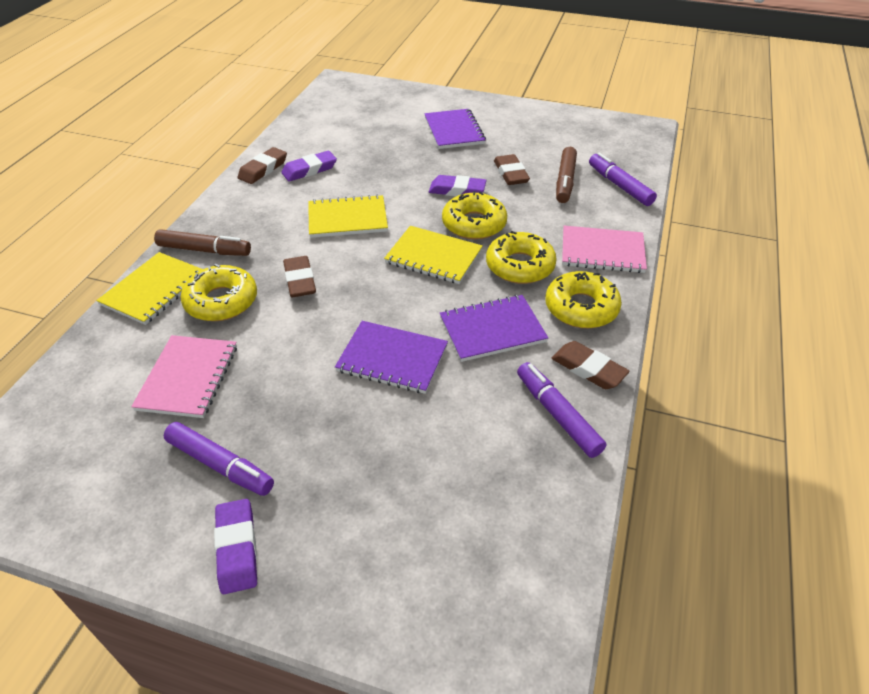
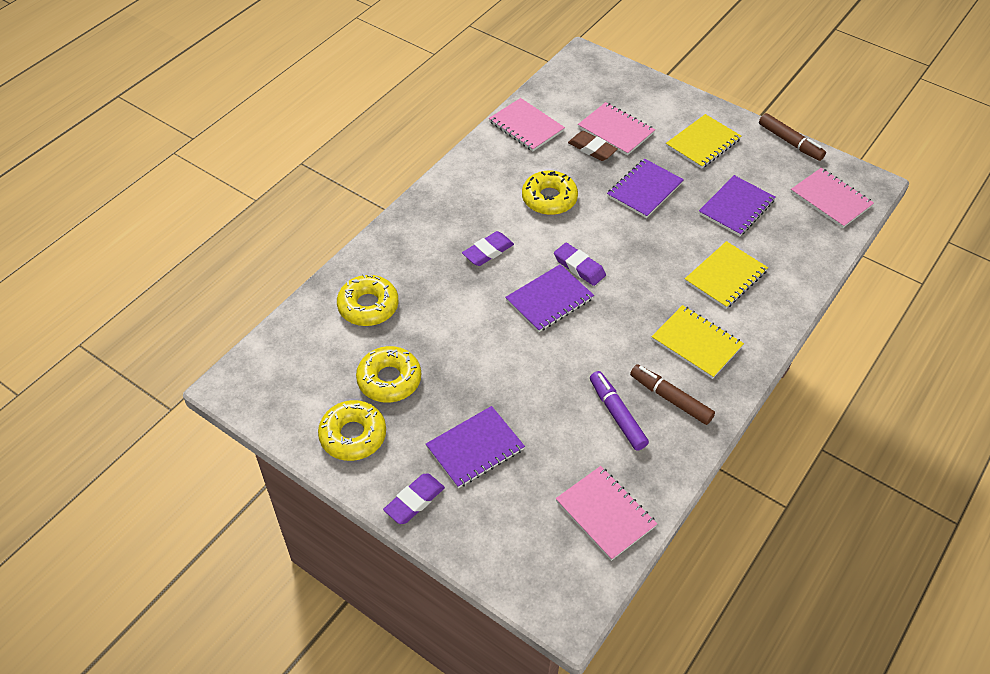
brown eraser: 4 -> 1
pink notebook: 2 -> 4
purple marker: 3 -> 1
purple notebook: 3 -> 4

